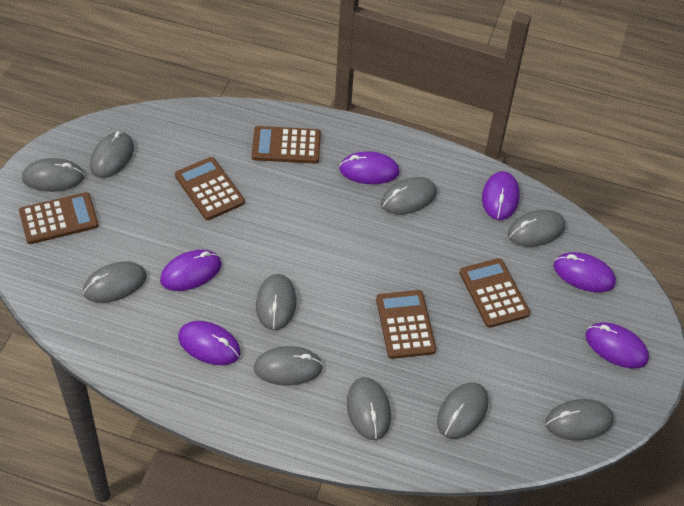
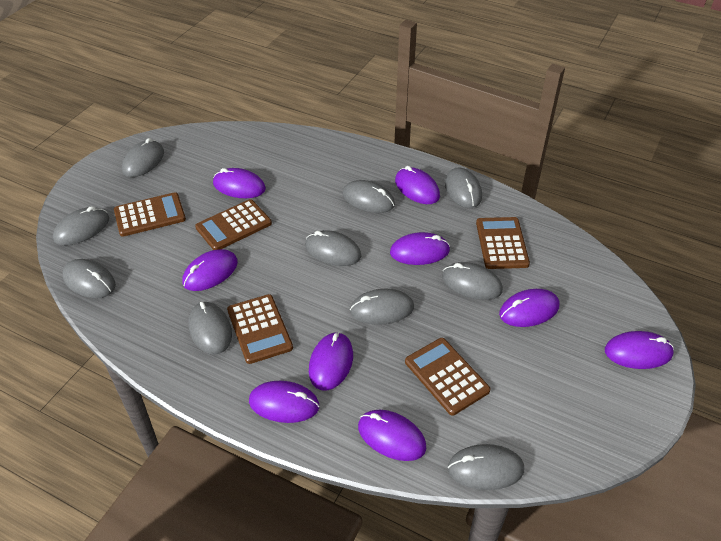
purple mouse: 6 -> 9

